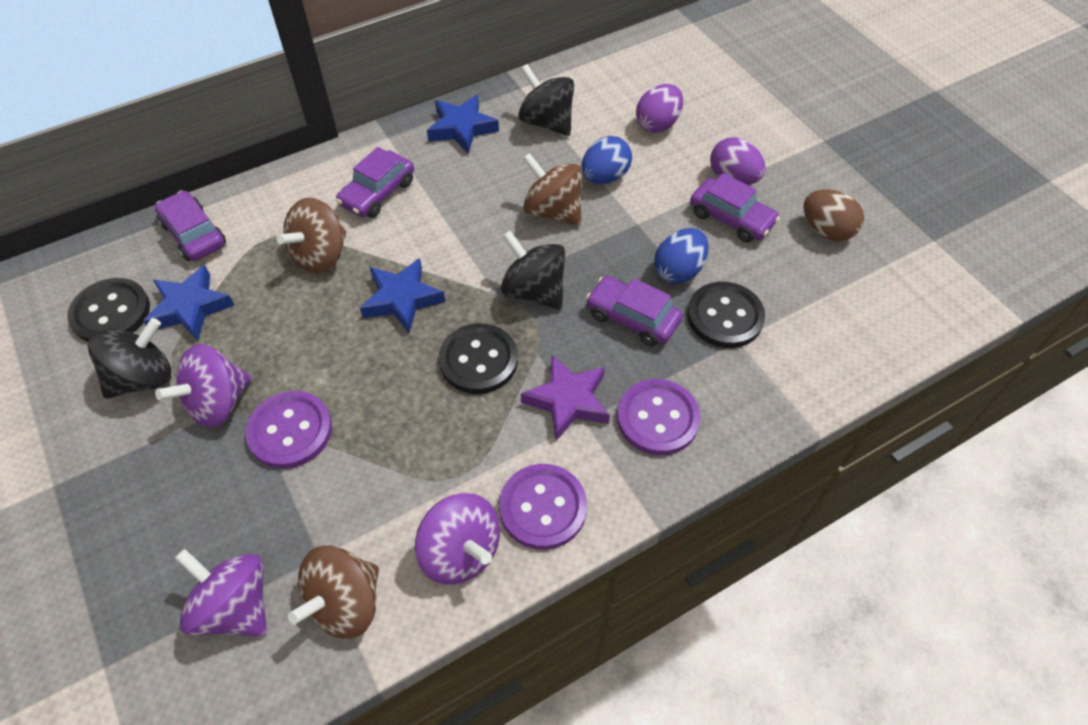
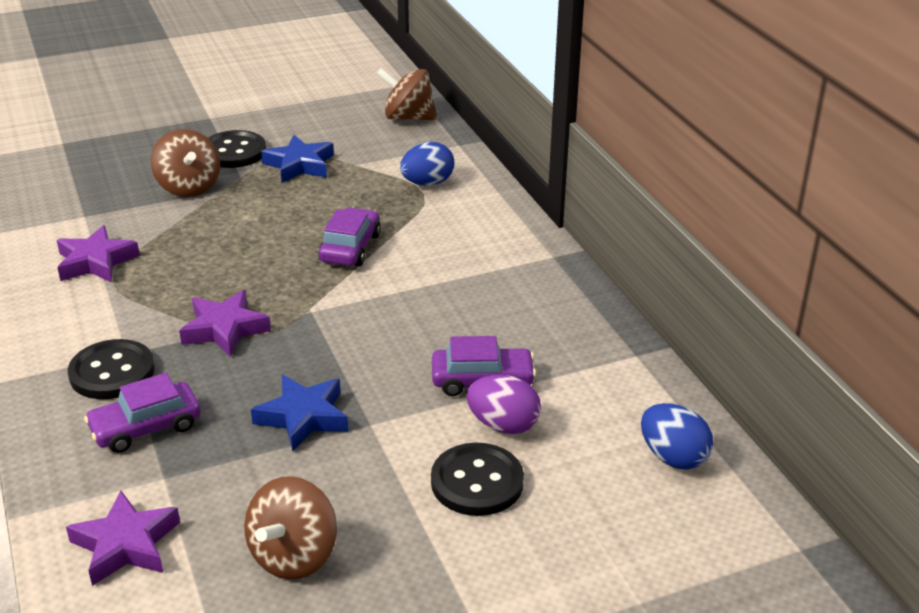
black spinning top: 3 -> 0
blue star: 3 -> 2
brown egg: 1 -> 0
purple button: 3 -> 0
purple car: 4 -> 3
purple egg: 2 -> 1
purple spinning top: 3 -> 0
purple star: 1 -> 3

